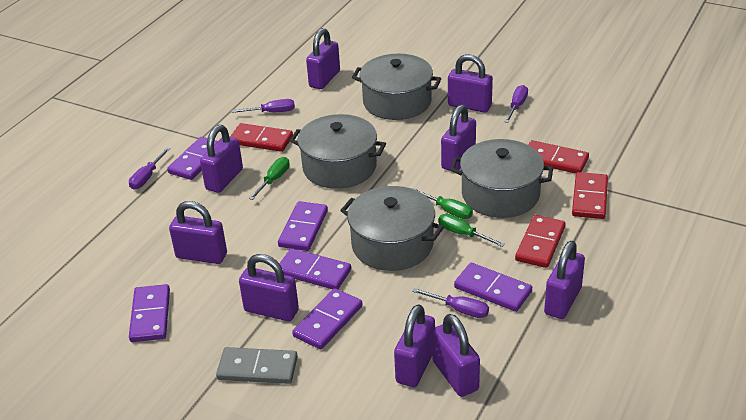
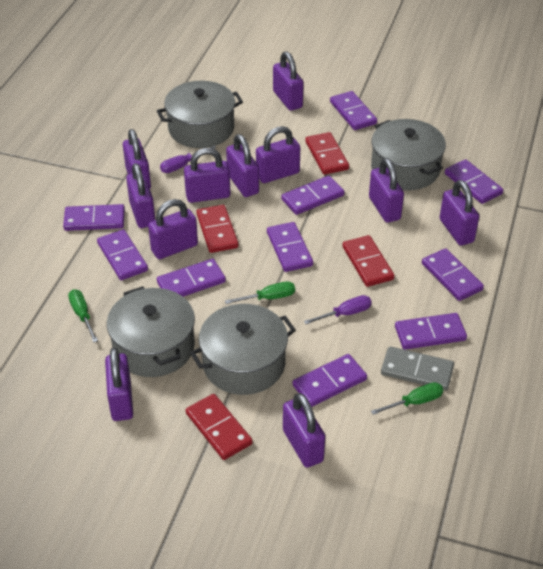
purple domino: 6 -> 10
purple padlock: 9 -> 11
purple screwdriver: 4 -> 2

